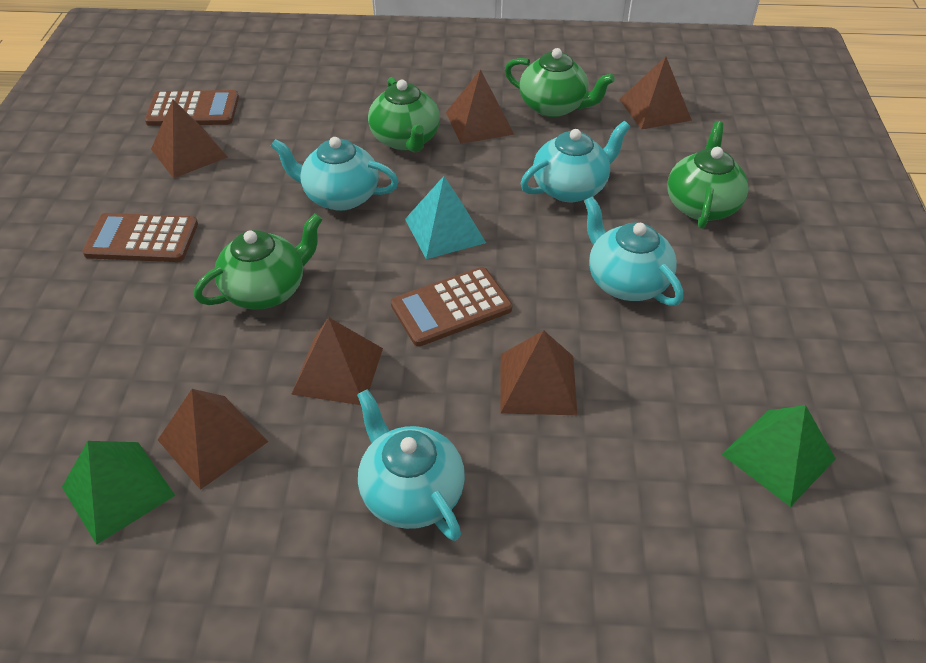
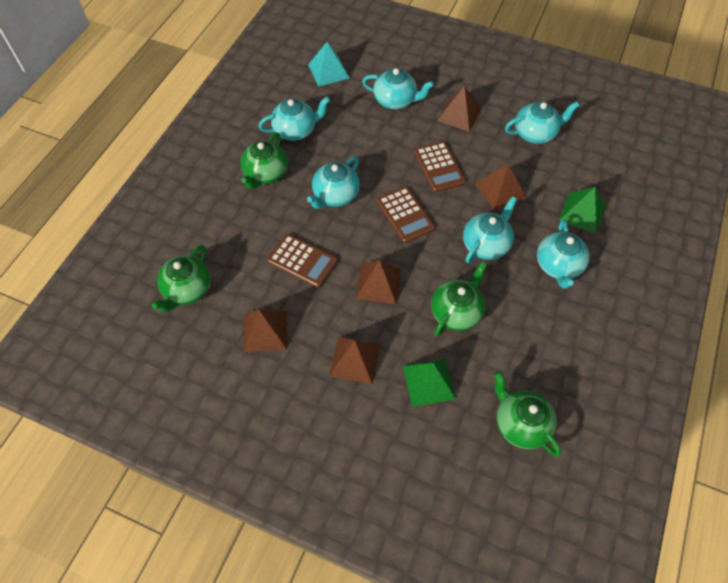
brown pyramid: 6 -> 5
turquoise teapot: 4 -> 6

